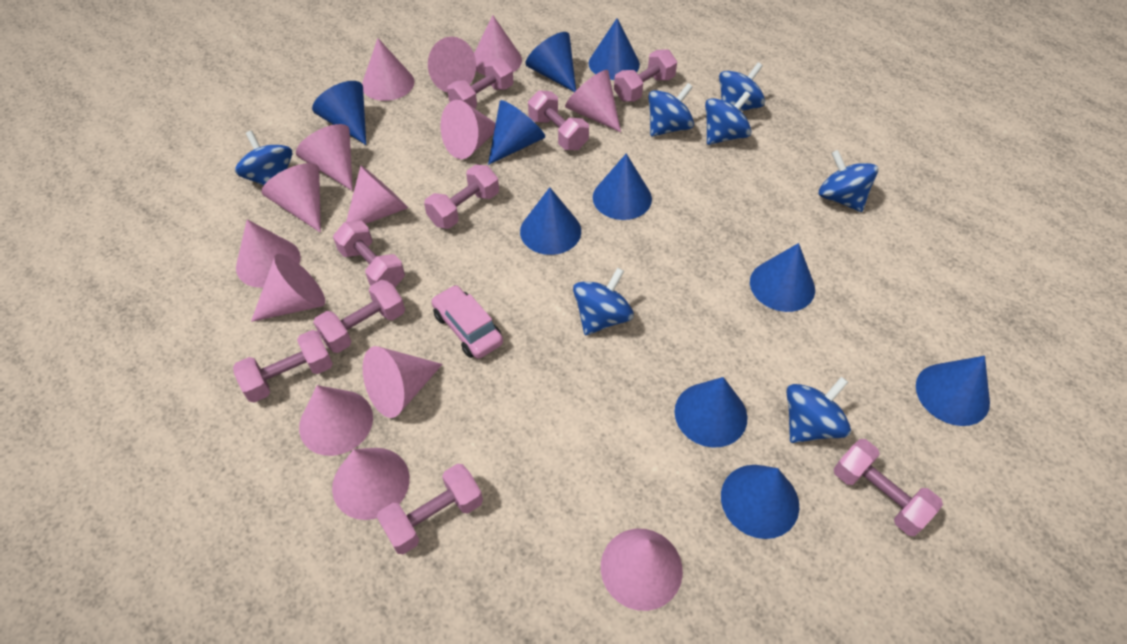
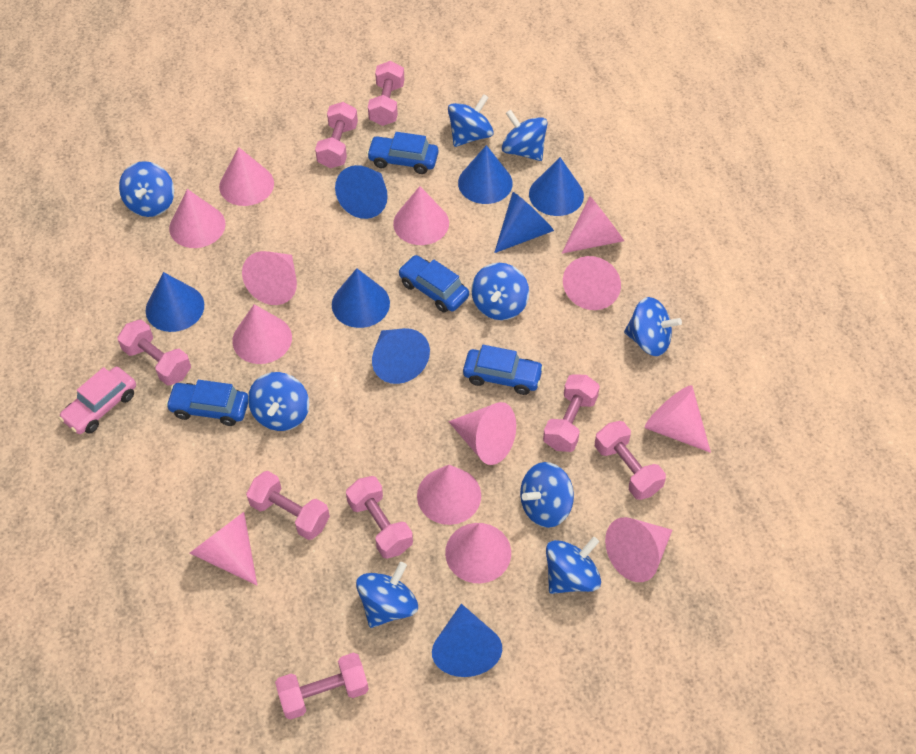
blue car: 0 -> 4
blue cone: 10 -> 8
blue spinning top: 7 -> 9
pink cone: 14 -> 13
pink dumbbell: 9 -> 8

